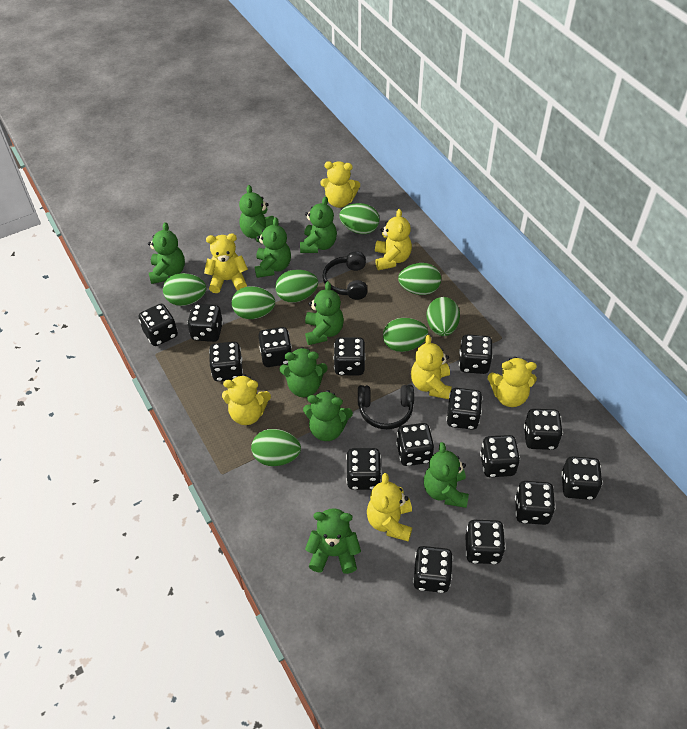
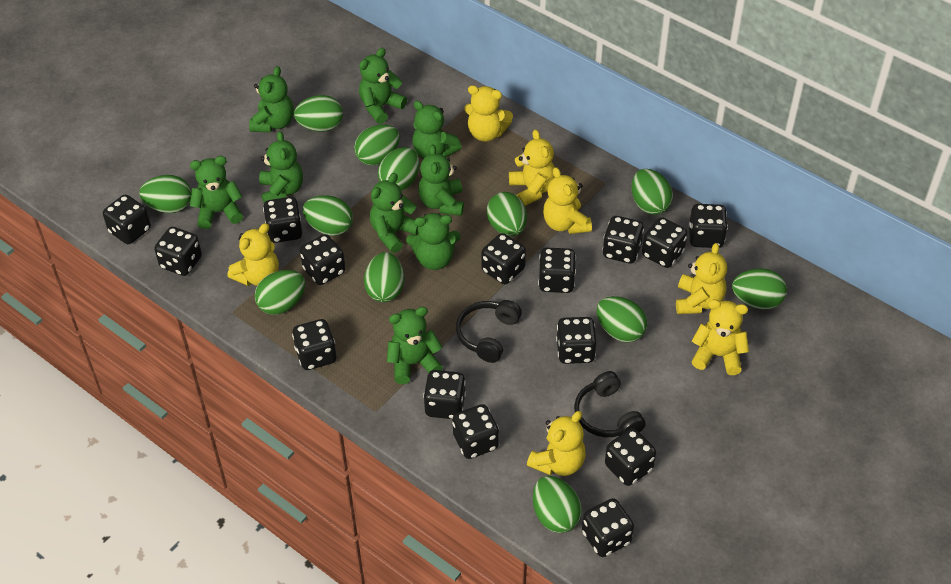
green egg: 8 -> 12

